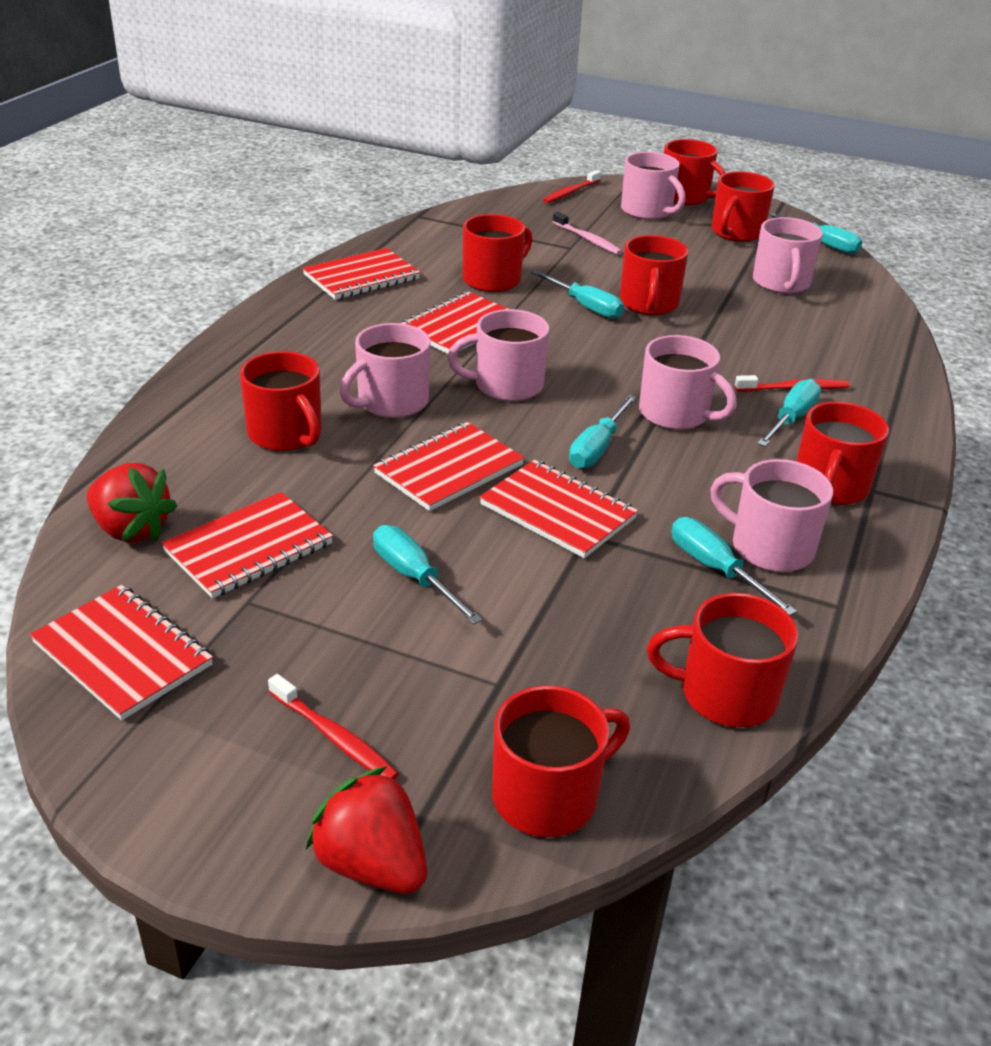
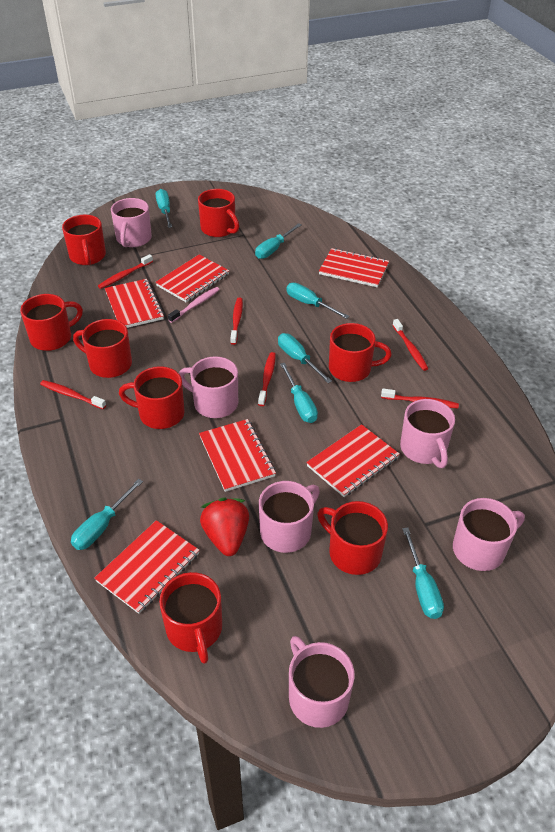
red strawberry: 2 -> 1
red toothbrush: 3 -> 6
turquoise screwdriver: 6 -> 7

